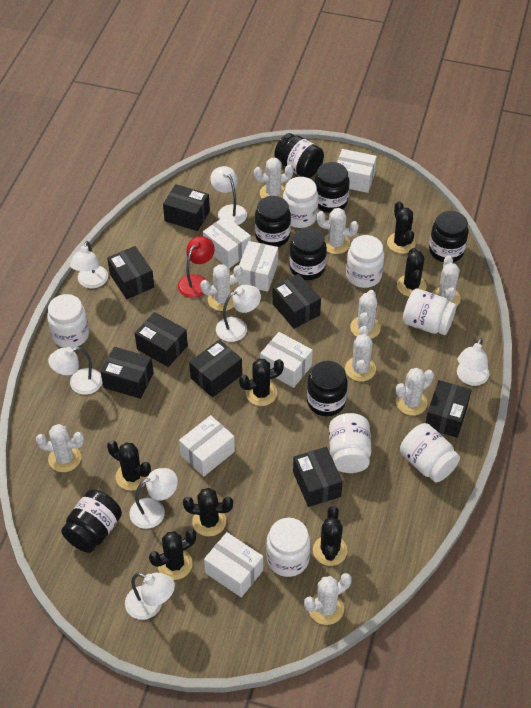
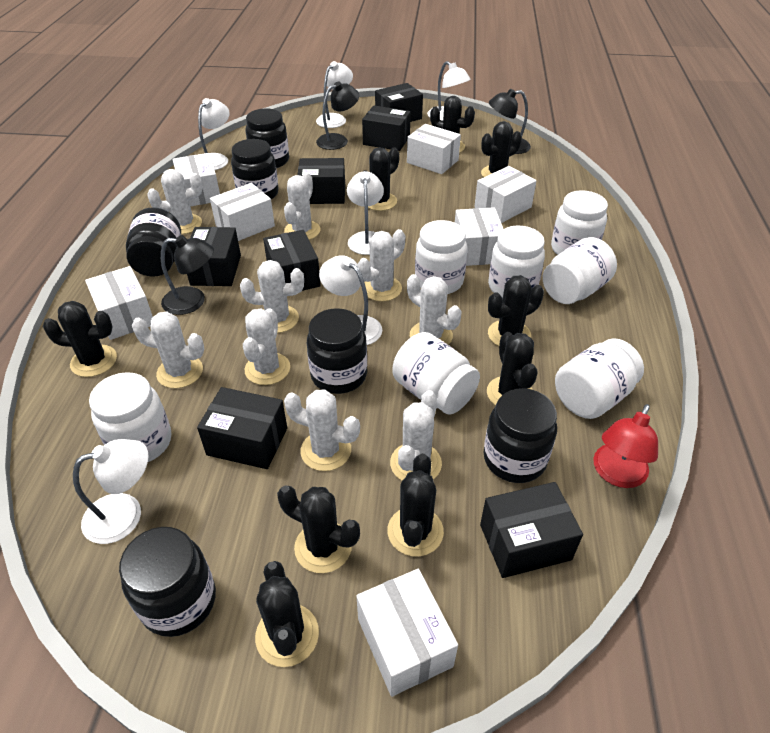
black box: 8 -> 7
black cactus: 7 -> 9
black jar: 7 -> 6
black lamp: 0 -> 3
white box: 6 -> 7
white lamp: 7 -> 6

